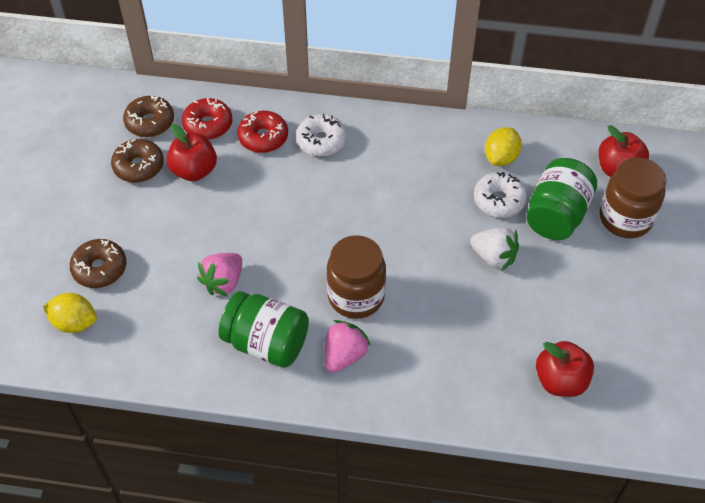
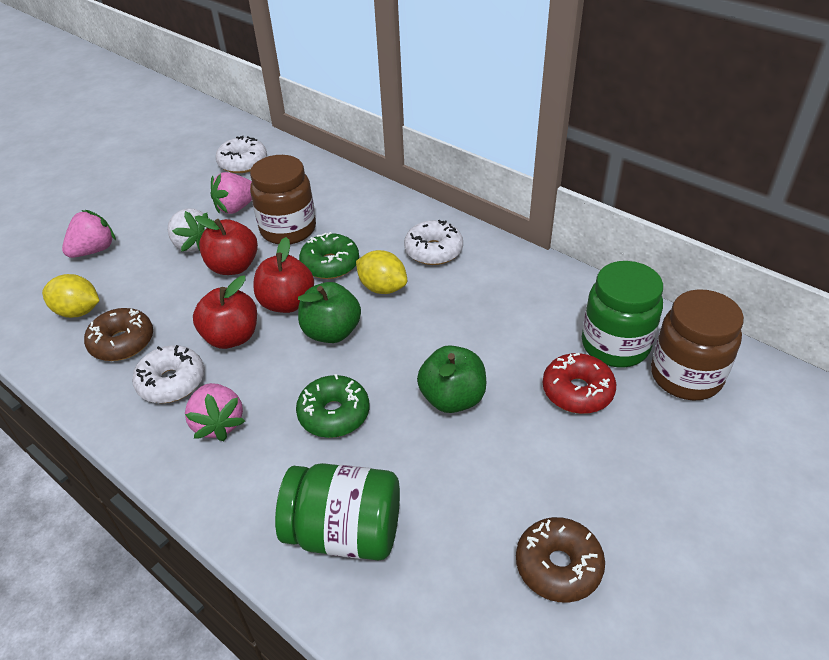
brown donut: 3 -> 2
green apple: 0 -> 2
green donut: 0 -> 2
pink strawberry: 2 -> 3
red donut: 2 -> 1
white donut: 2 -> 3

